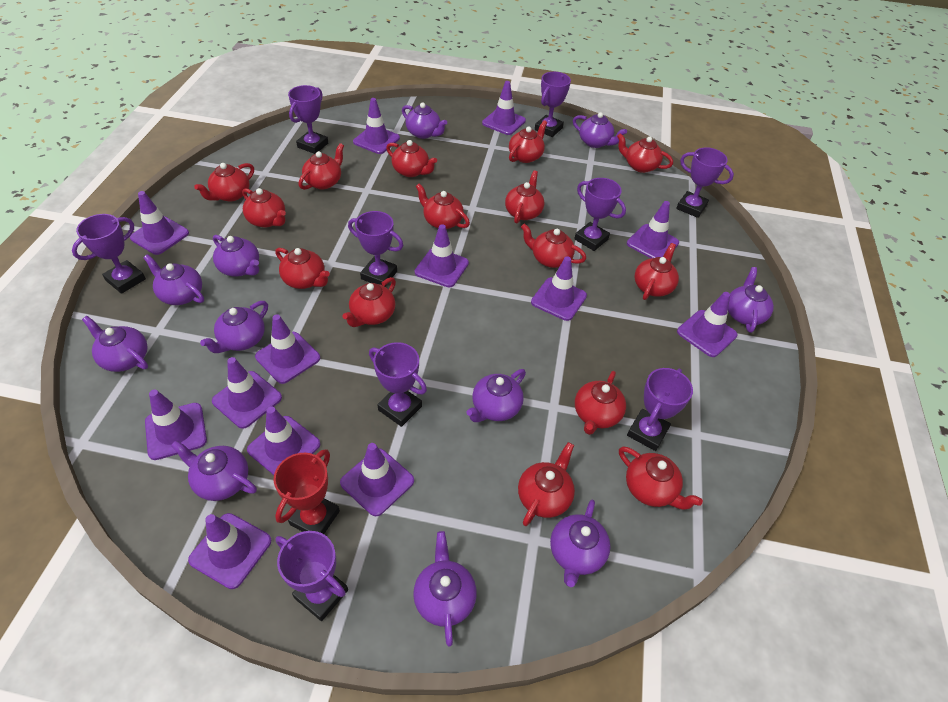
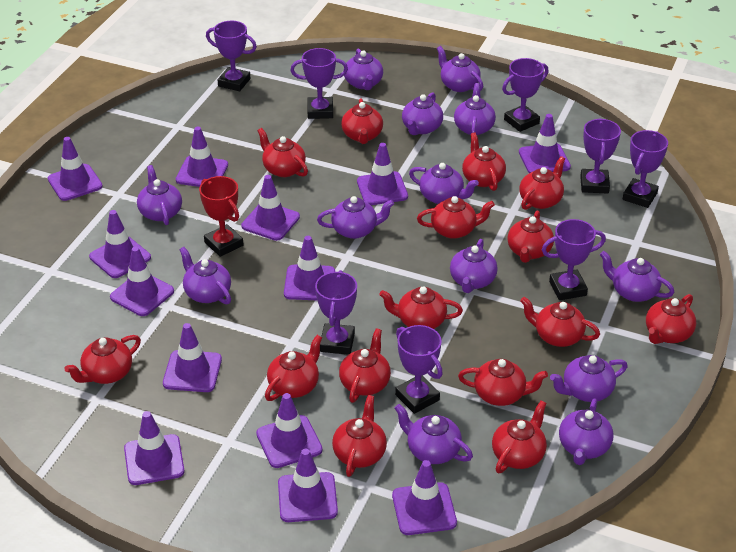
purple teapot: 11 -> 13
purple trophy: 9 -> 8

